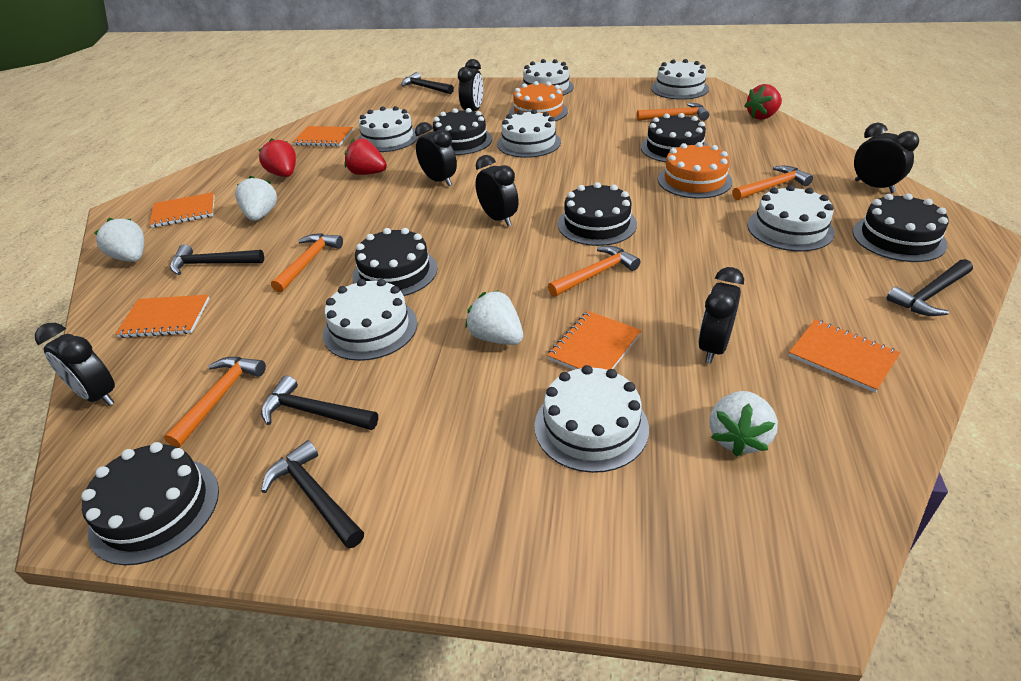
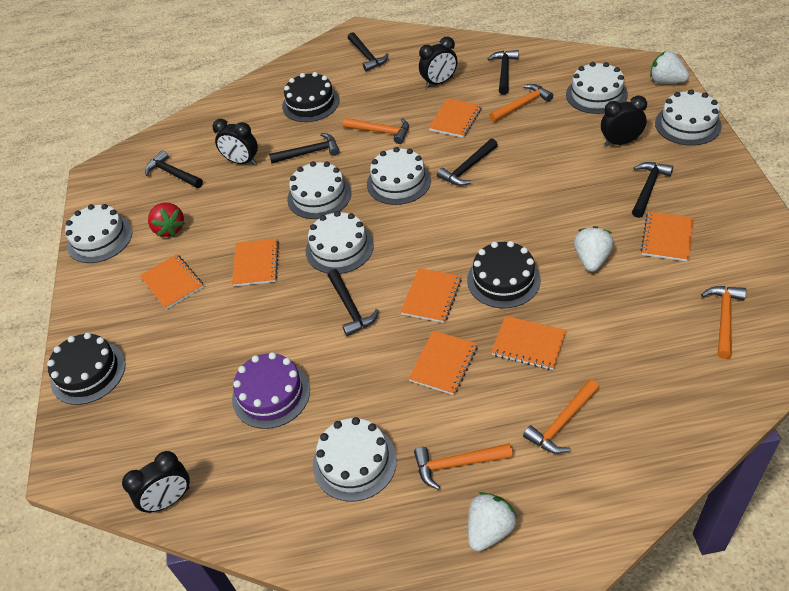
black cake: 6 -> 3
black clock: 6 -> 4
black hammer: 5 -> 7
orange cake: 2 -> 0
orange notebook: 5 -> 7
purple cake: 0 -> 1
red strawberry: 3 -> 1
white strawberry: 4 -> 3

